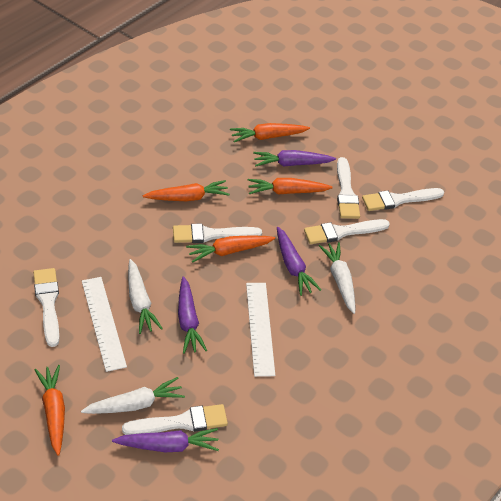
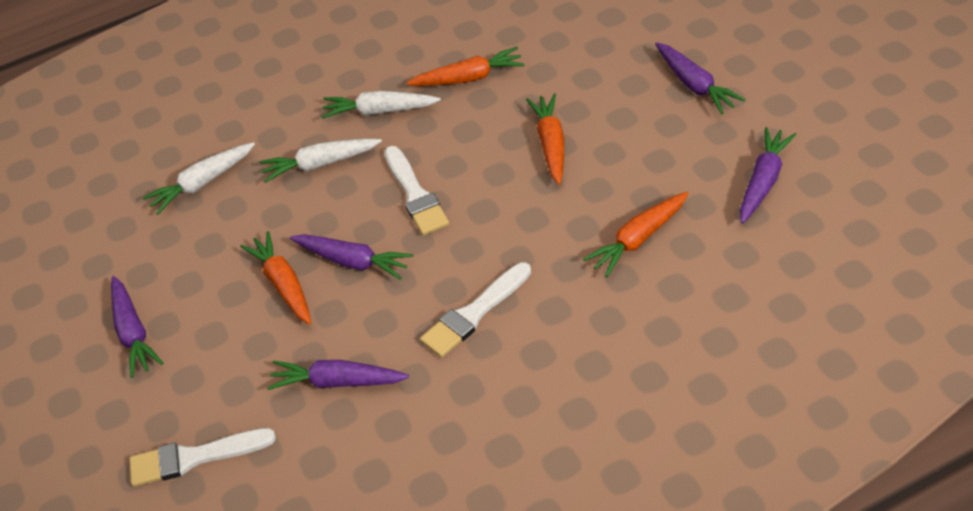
orange carrot: 5 -> 4
purple carrot: 4 -> 5
white brush: 6 -> 3
white ruler: 2 -> 0

